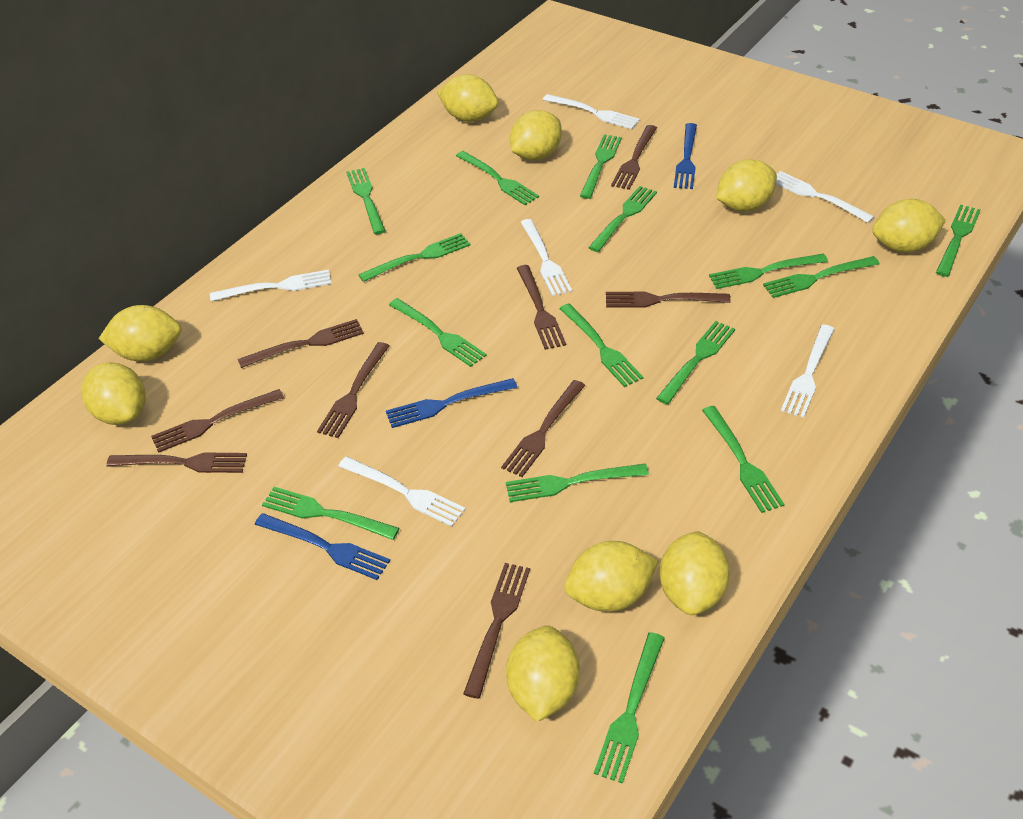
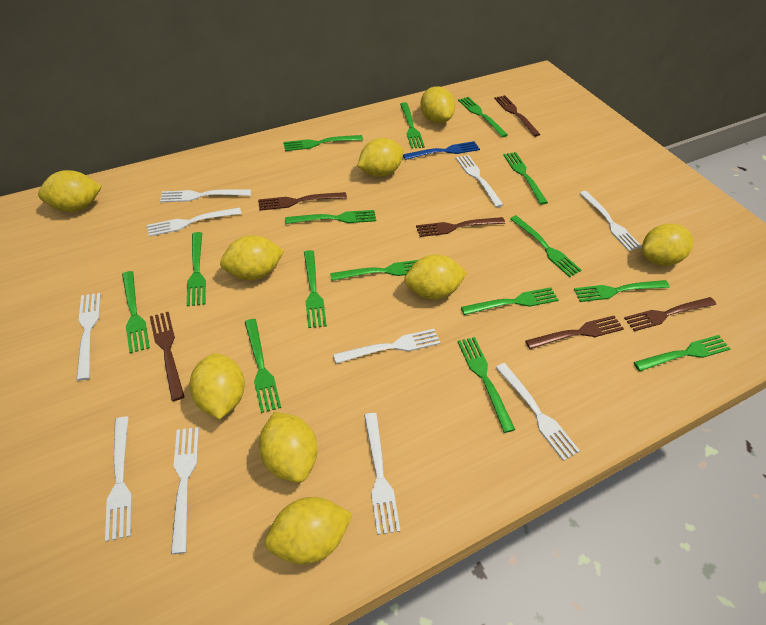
blue fork: 3 -> 1
brown fork: 9 -> 6
white fork: 6 -> 10

